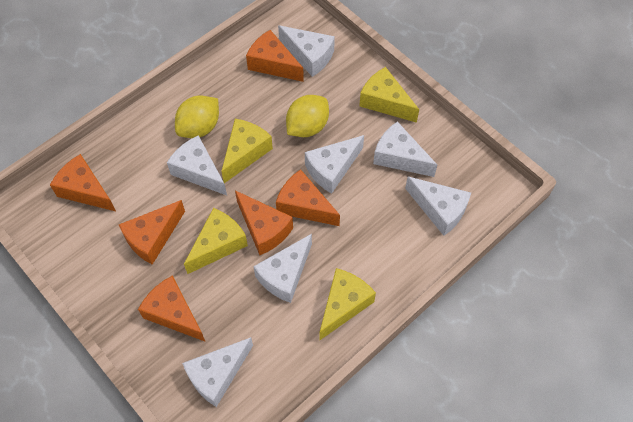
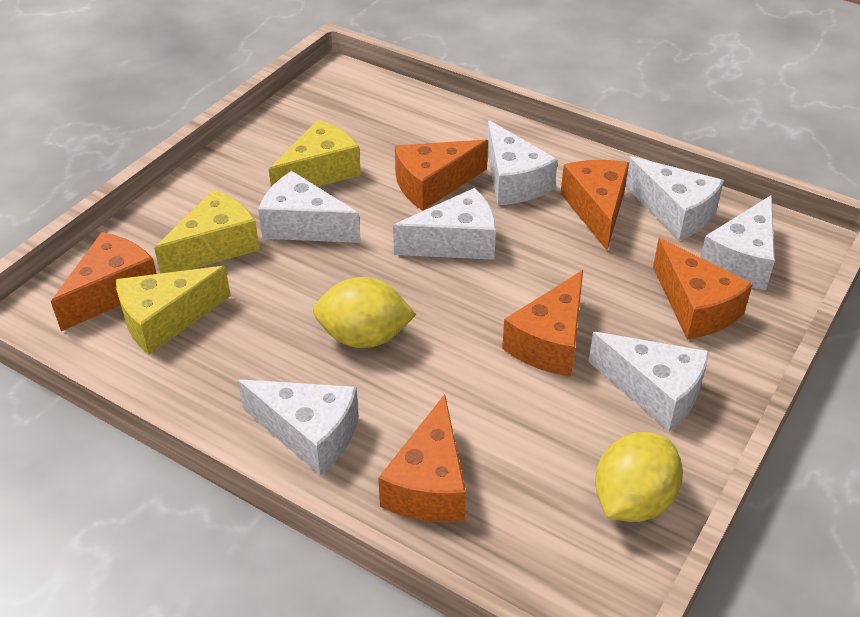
yellow cheese: 4 -> 3

